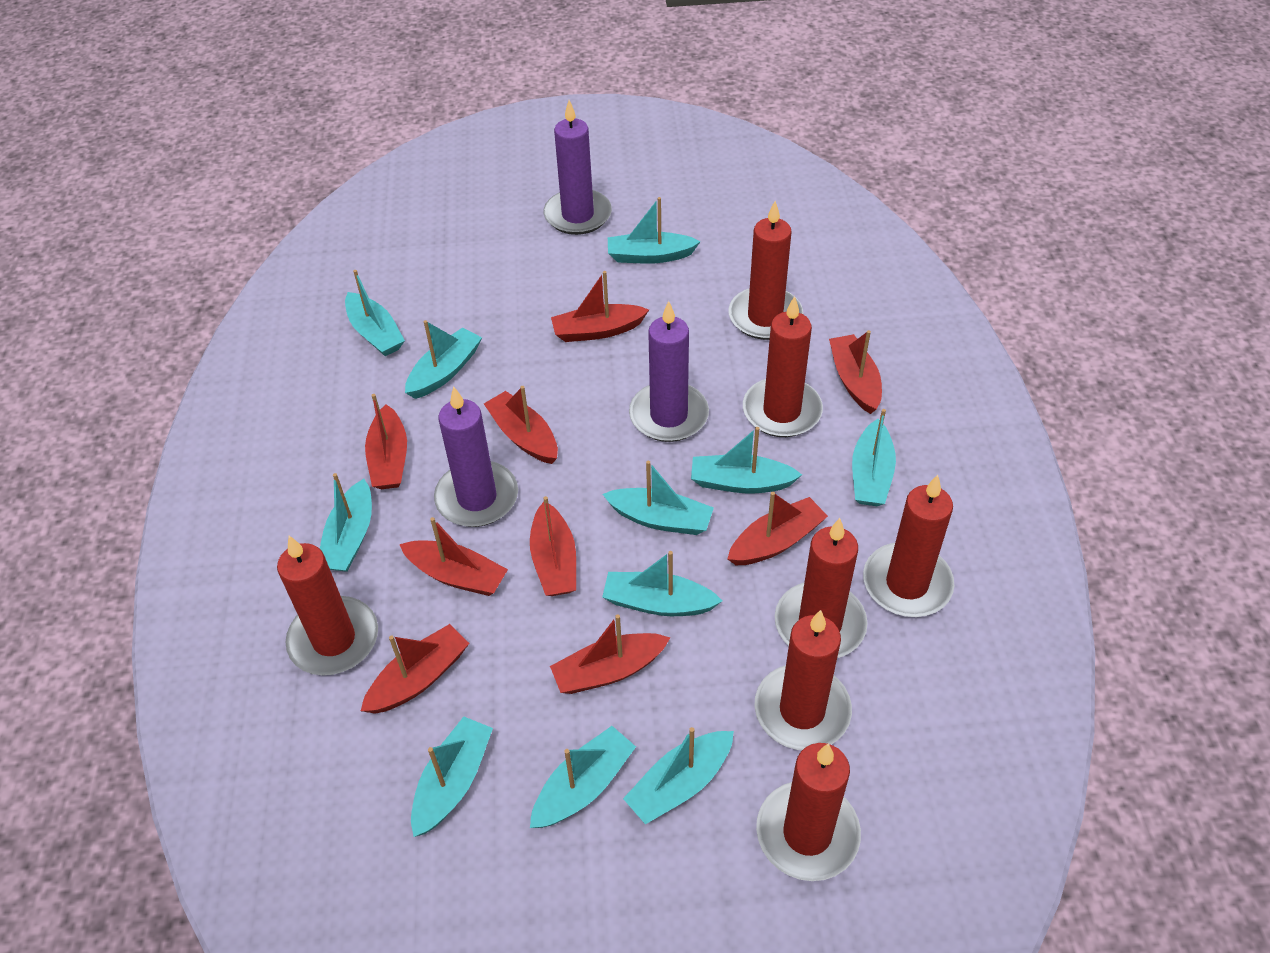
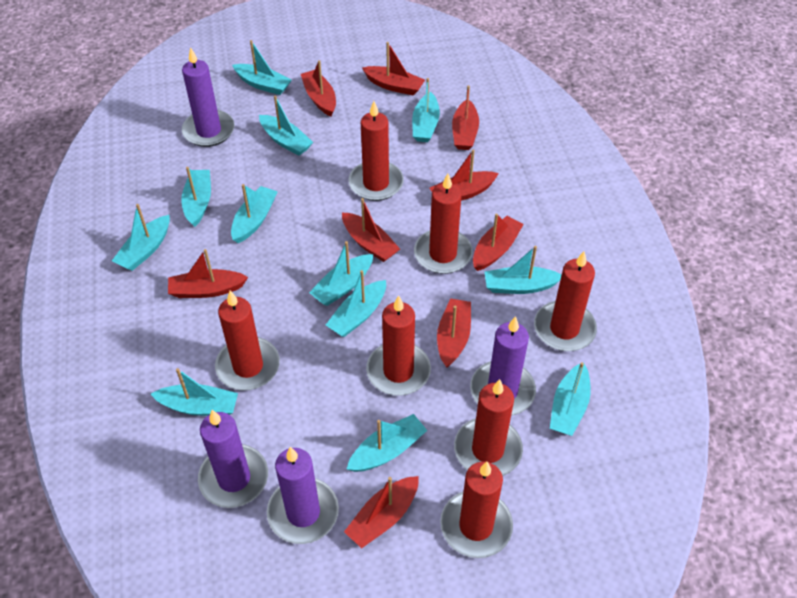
purple candle: 3 -> 4
turquoise boat: 11 -> 12

